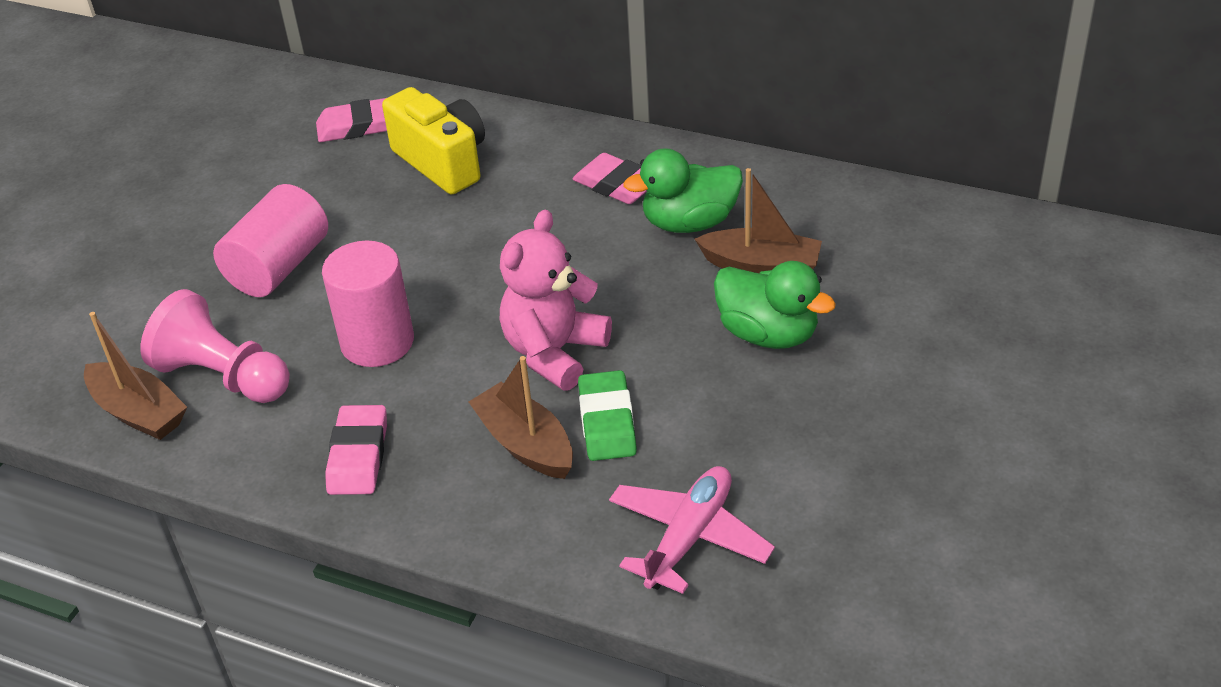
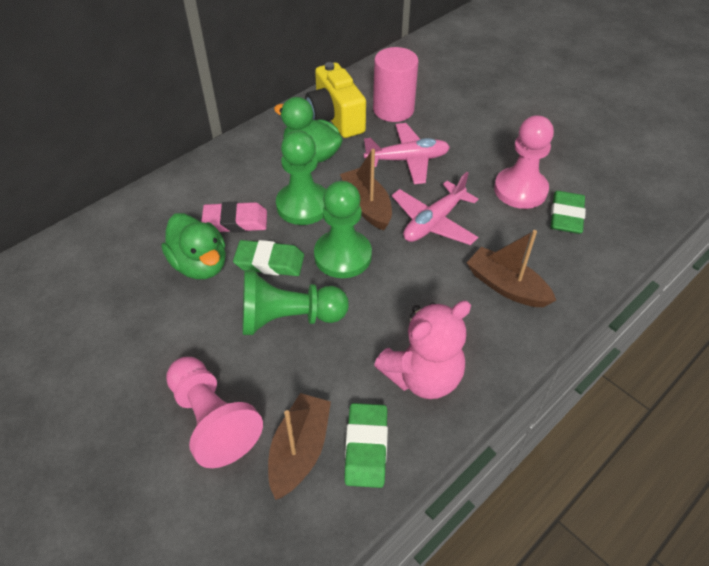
green eraser: 1 -> 3
green pawn: 0 -> 3
pink cylinder: 2 -> 1
pink eraser: 3 -> 1
pink pawn: 1 -> 2
pink plane: 1 -> 2

